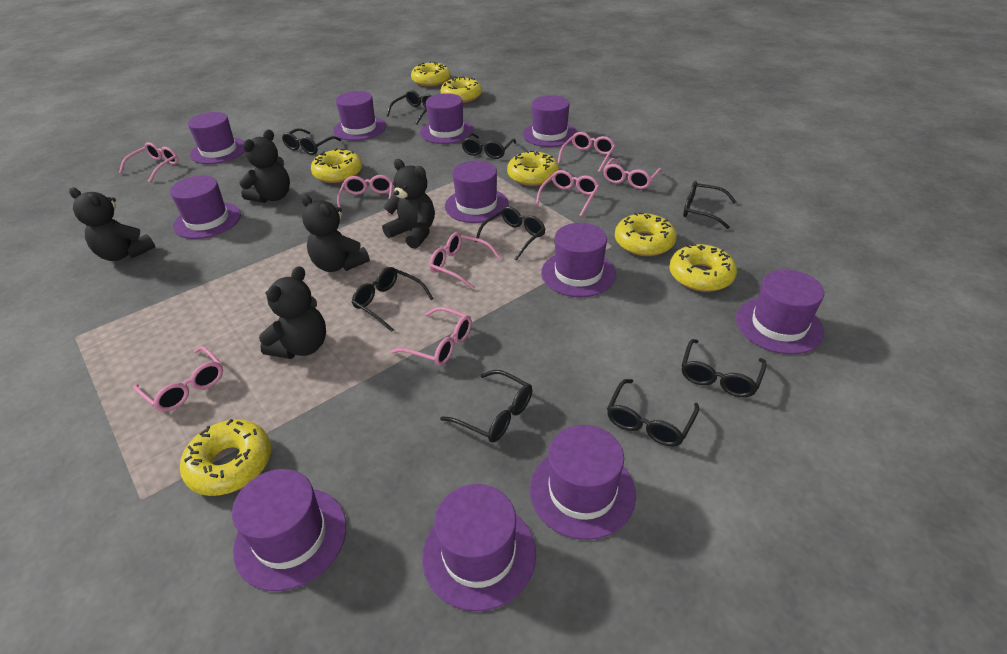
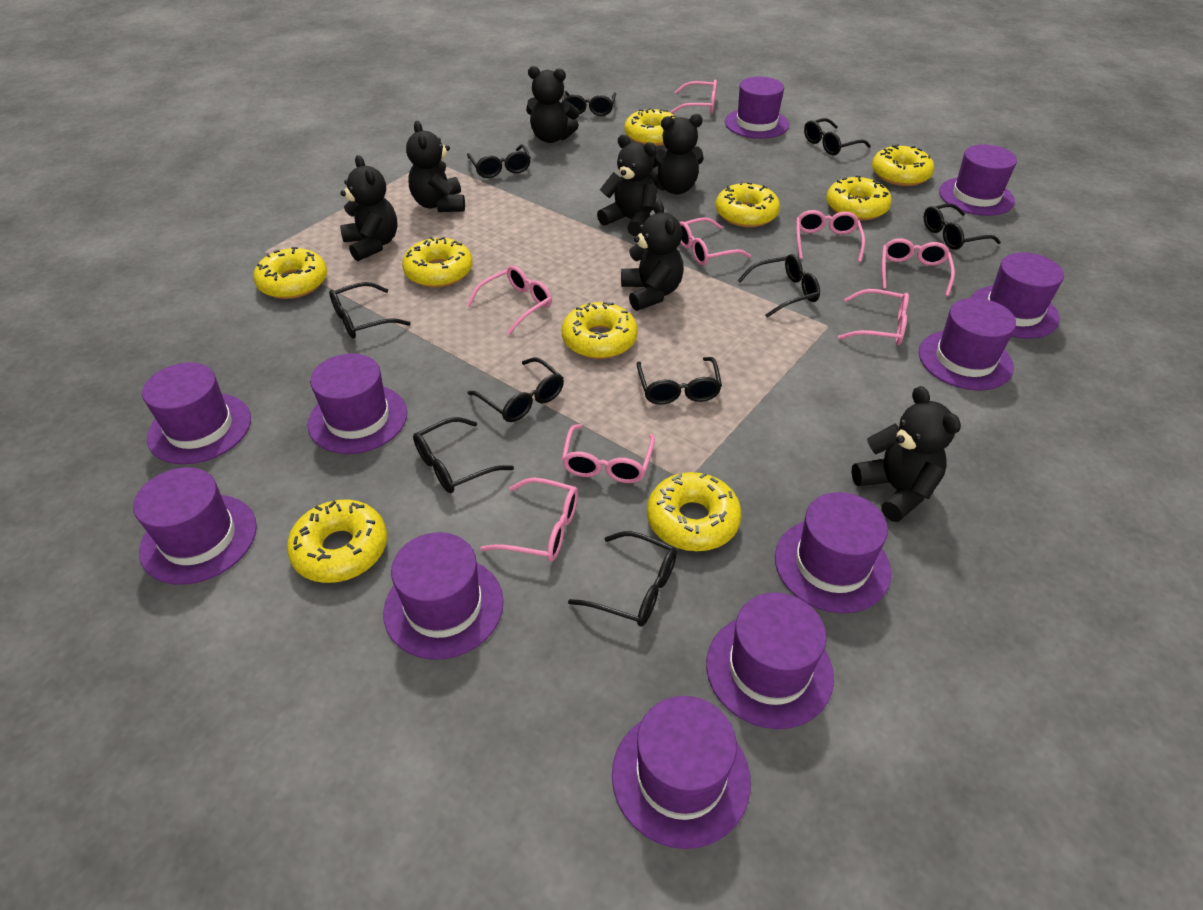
black glasses: 9 -> 10
black teddy bear: 5 -> 7
yellow donut: 7 -> 9

